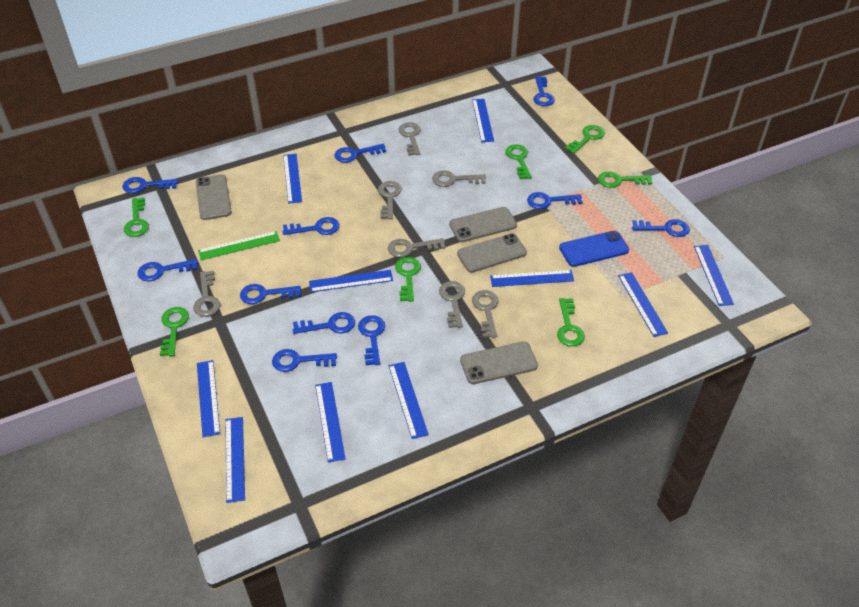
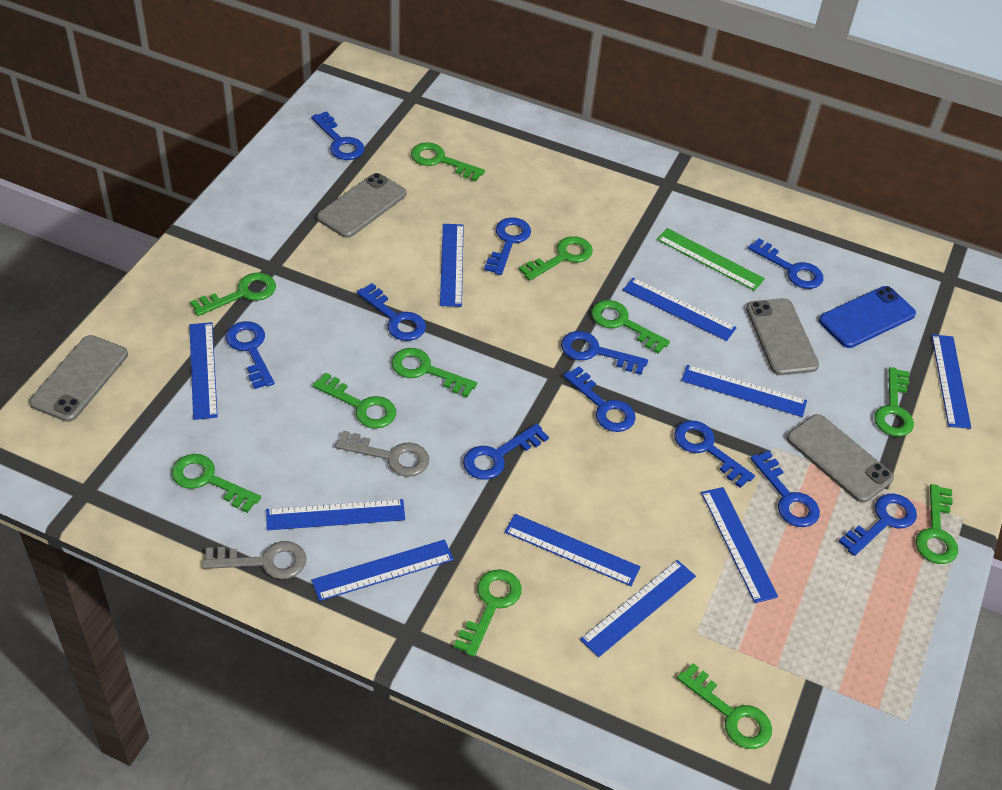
green key: 7 -> 11
grey key: 7 -> 2

